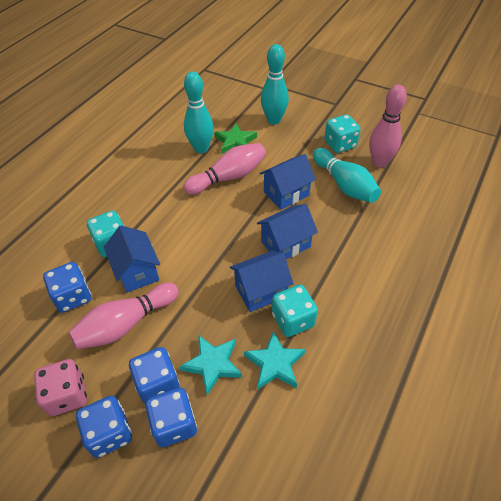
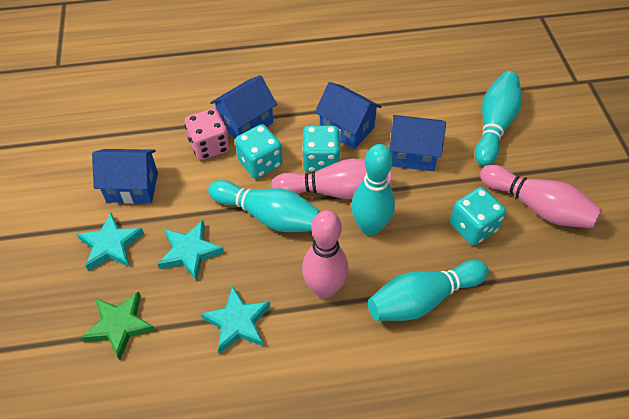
blue dice: 4 -> 0
turquoise bowling pin: 3 -> 4
turquoise star: 2 -> 3

